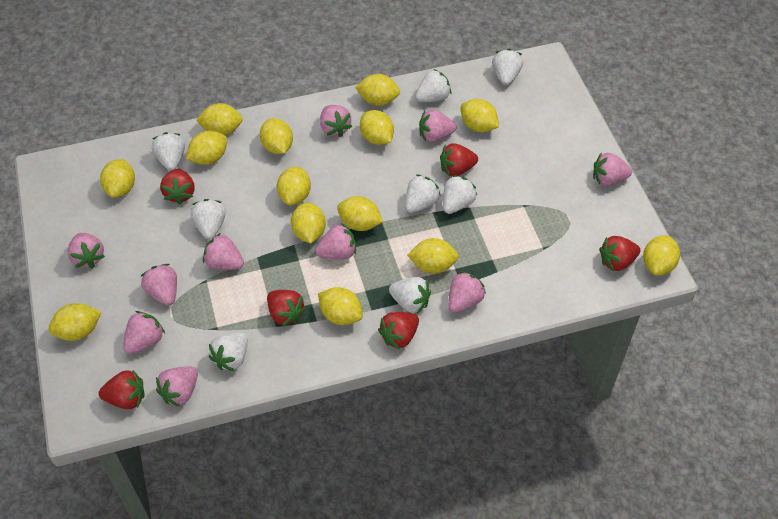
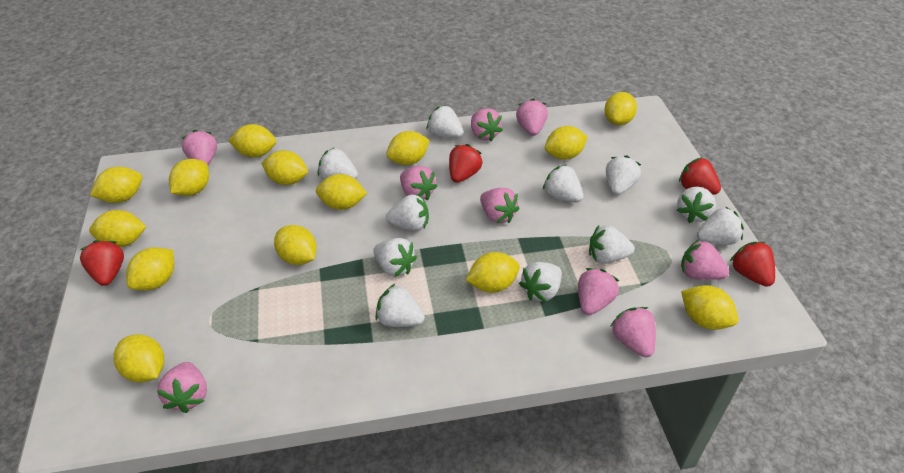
pink strawberry: 10 -> 9
red strawberry: 6 -> 4
white strawberry: 8 -> 11

